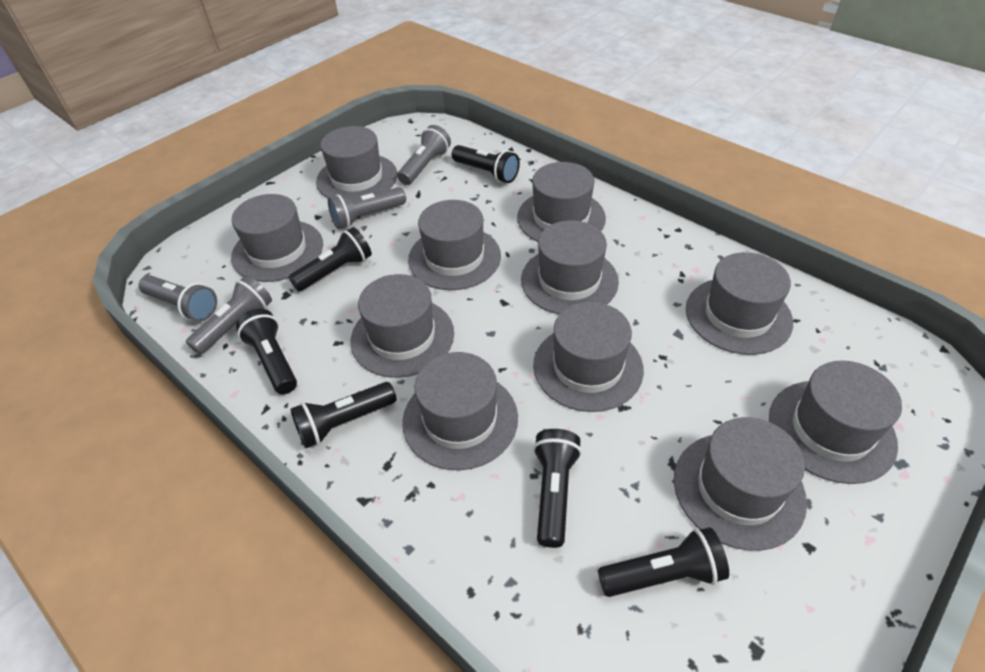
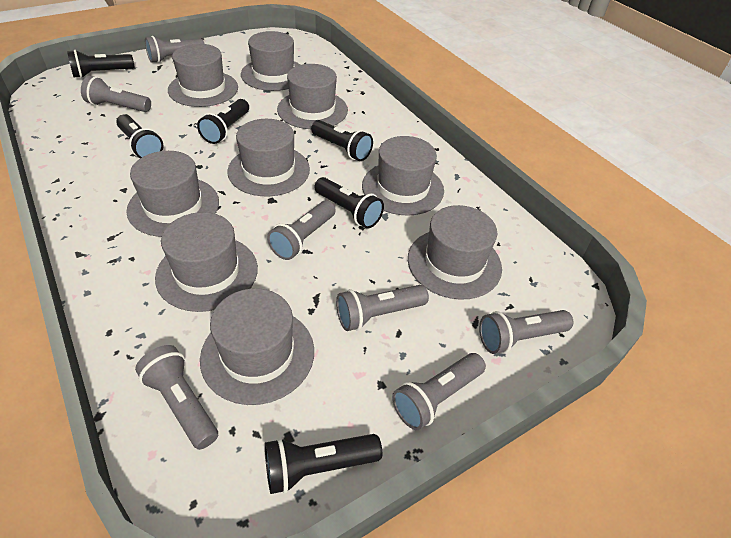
grey flashlight: 4 -> 7
grey hat: 11 -> 9

